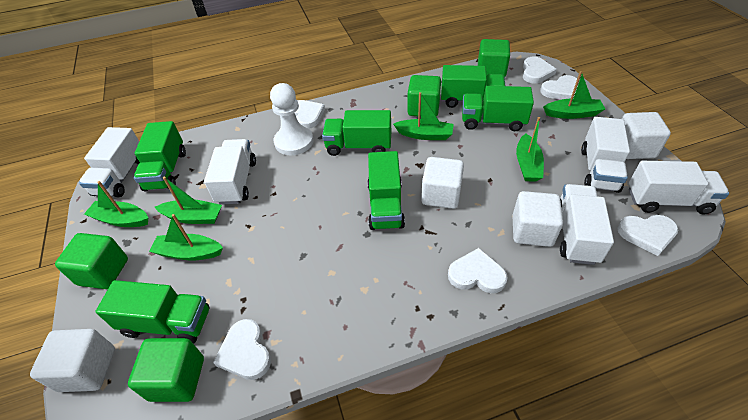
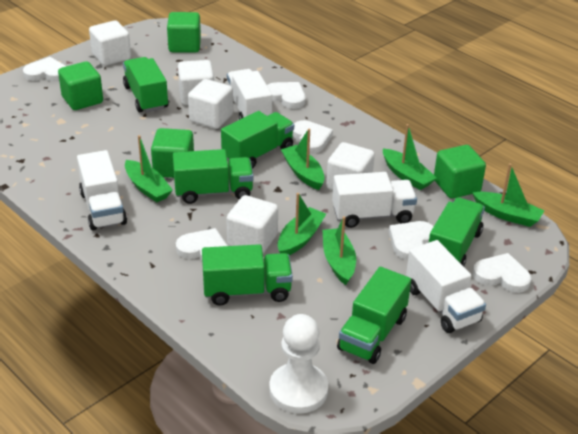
white cube: 4 -> 5
white truck: 5 -> 4

